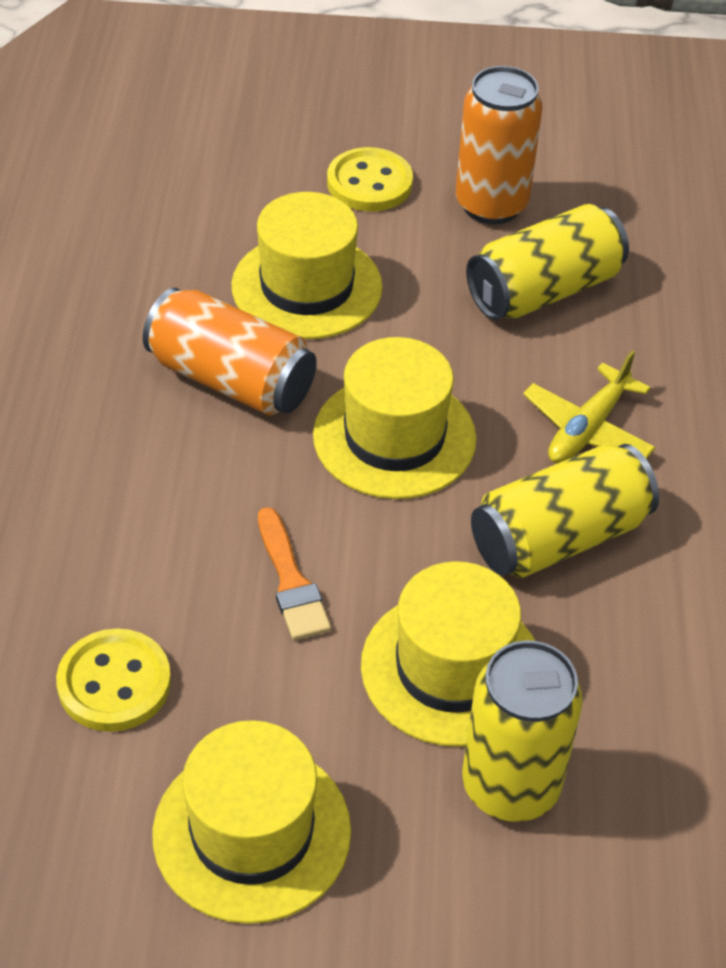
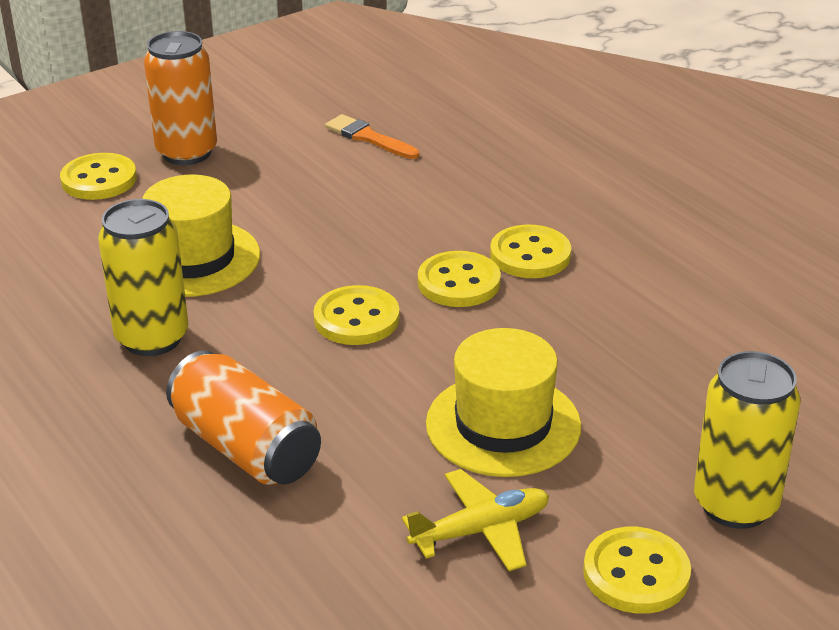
yellow button: 2 -> 5
yellow can: 3 -> 2
yellow hat: 4 -> 2

